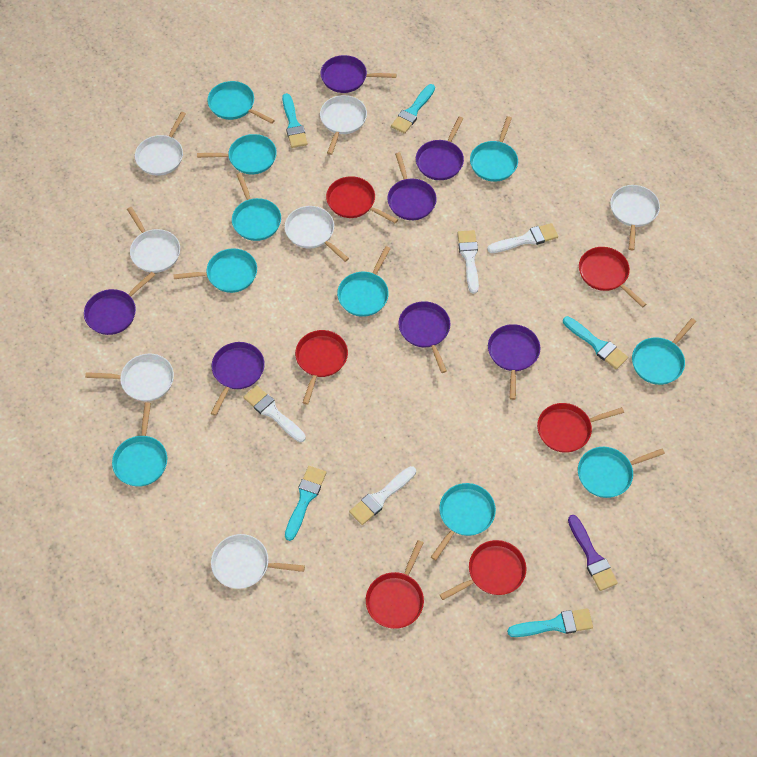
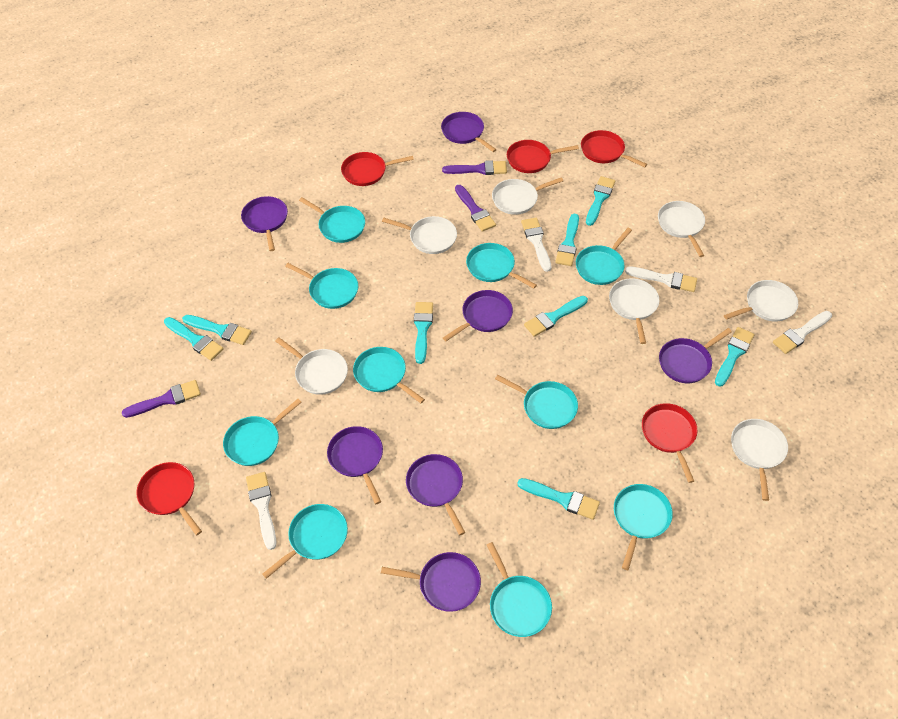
purple brush: 1 -> 3
red pan: 6 -> 5
turquoise brush: 5 -> 8

